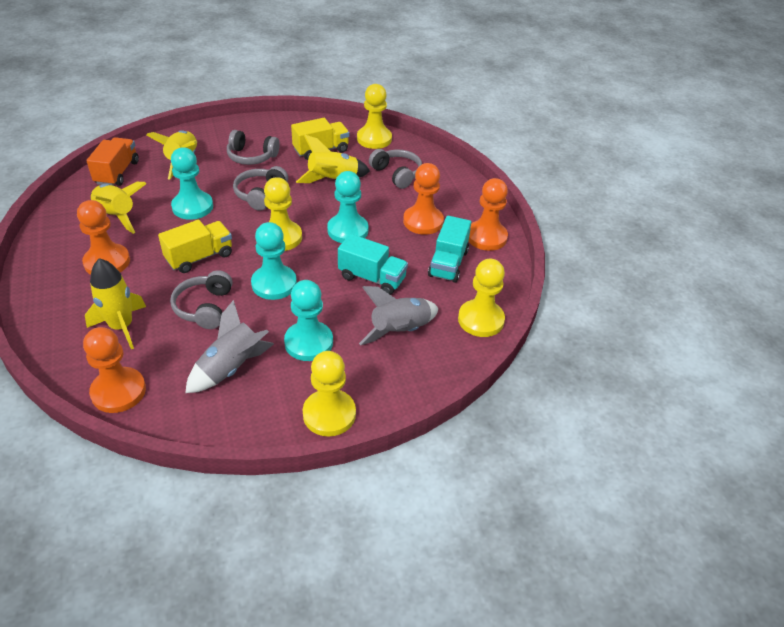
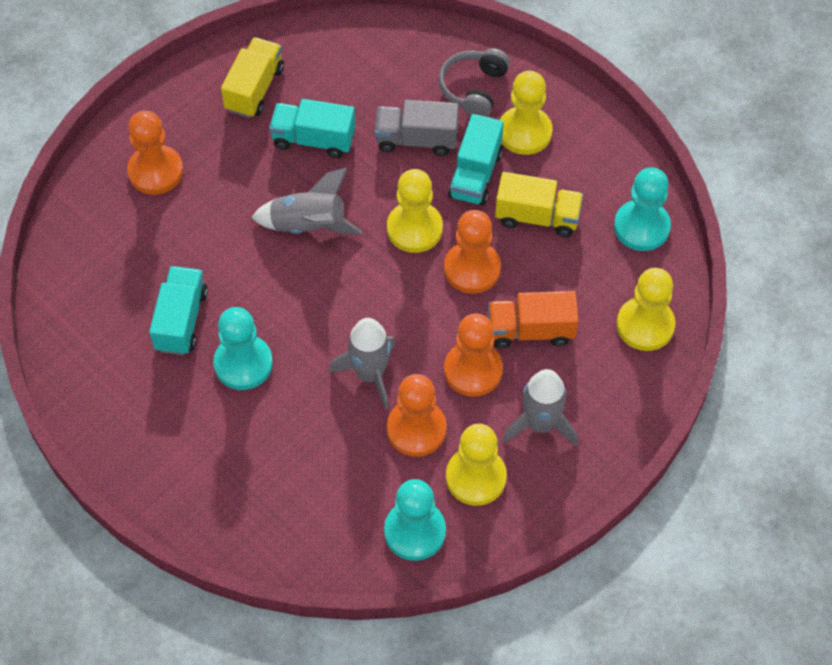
grey headphones: 4 -> 1
grey rocket: 2 -> 3
grey truck: 0 -> 1
turquoise pawn: 4 -> 3
turquoise truck: 2 -> 3
yellow rocket: 4 -> 0

